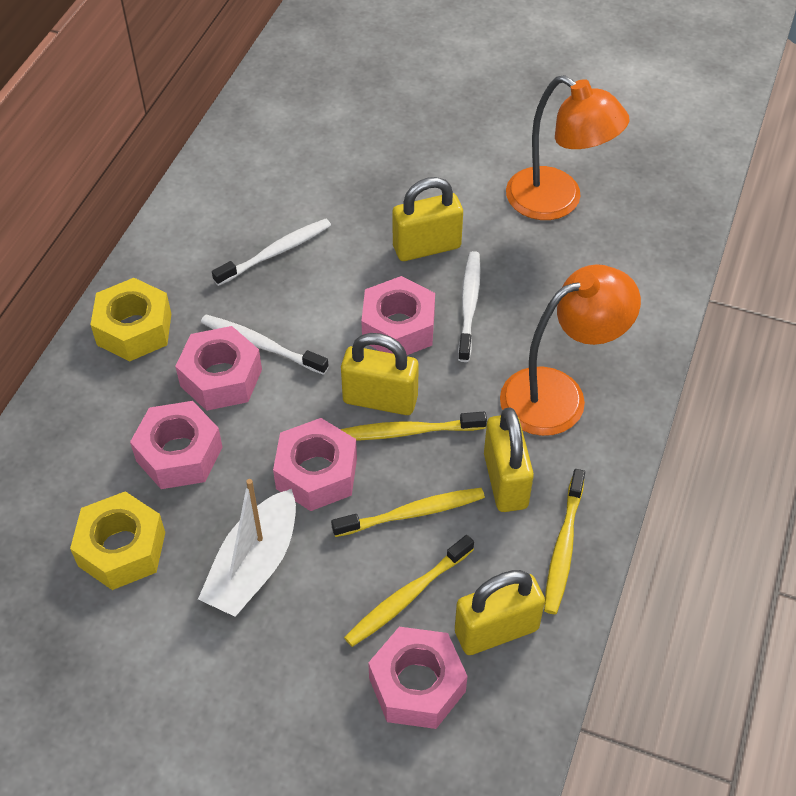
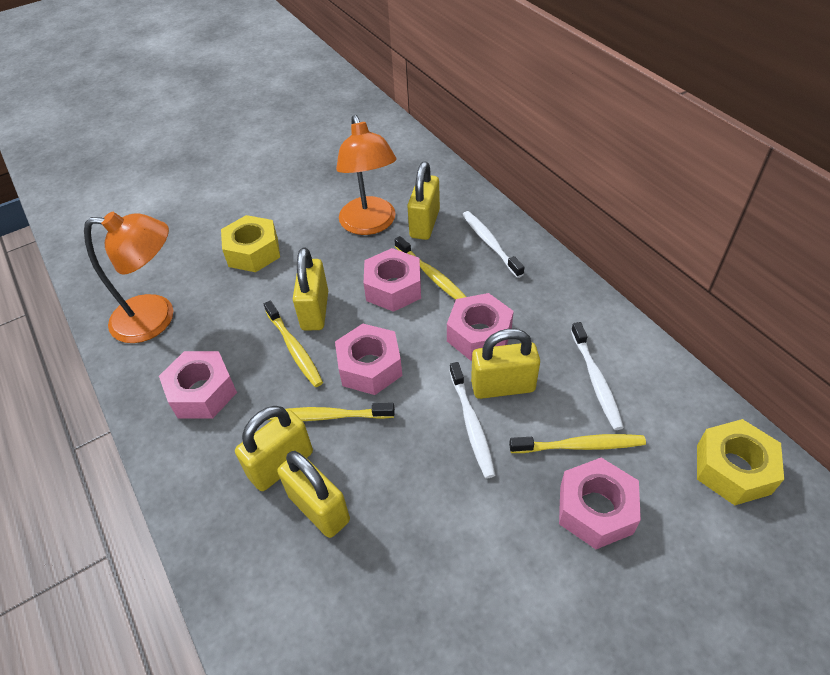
white boat: 1 -> 0
yellow padlock: 4 -> 5

